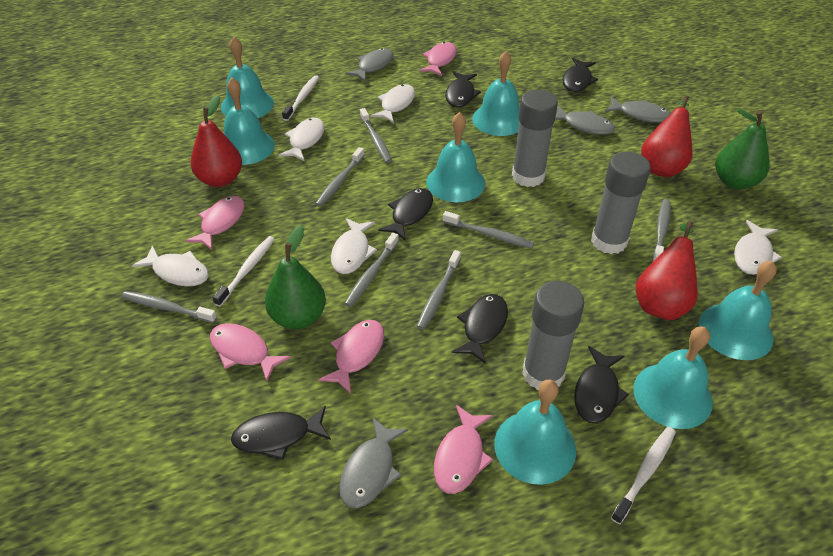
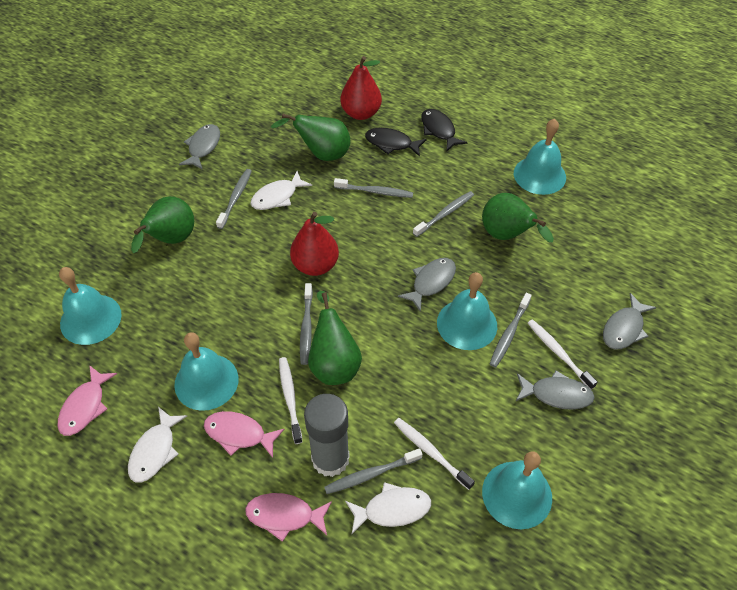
black fish: 6 -> 2
green pear: 2 -> 4
grey glue stick: 3 -> 1
grey toothbrush: 7 -> 6
pink fish: 5 -> 3
red pear: 3 -> 2
turquoise bell: 7 -> 5
white fish: 5 -> 3

